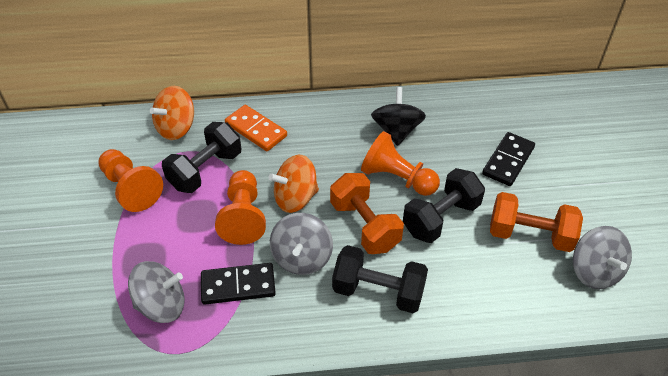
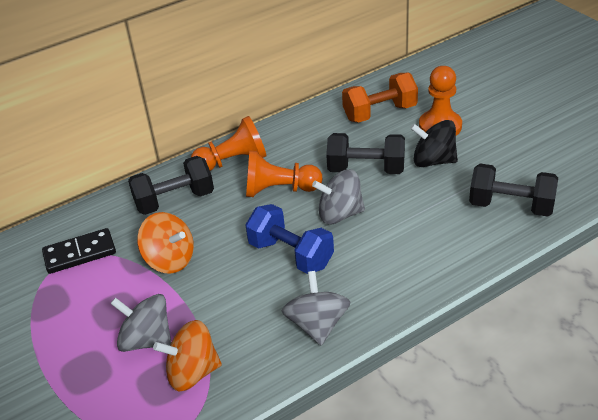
black domino: 2 -> 1
blue dumbbell: 0 -> 1
orange domino: 1 -> 0
orange dumbbell: 2 -> 1

